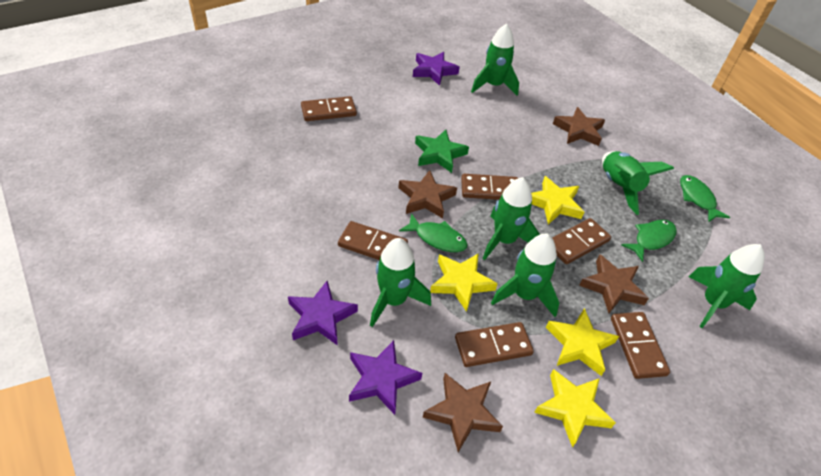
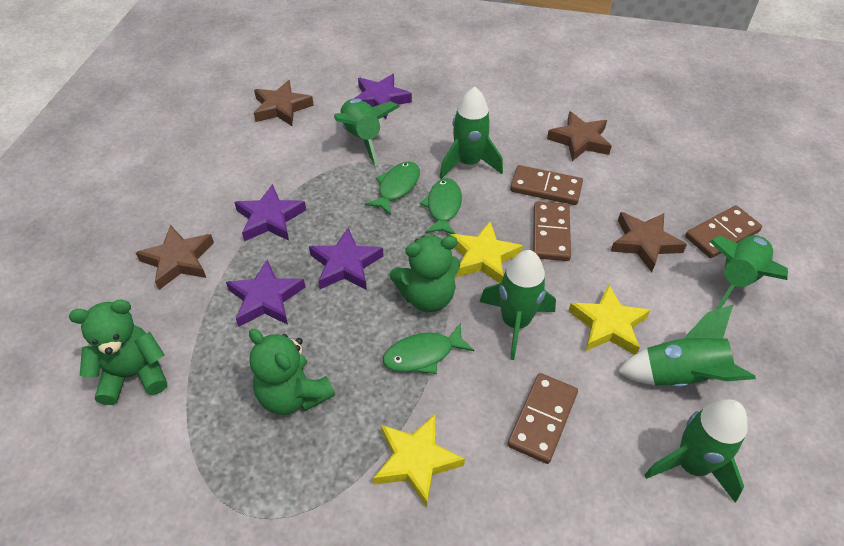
brown domino: 6 -> 4
green star: 1 -> 0
green teddy bear: 0 -> 3
purple star: 3 -> 4
yellow star: 4 -> 3

